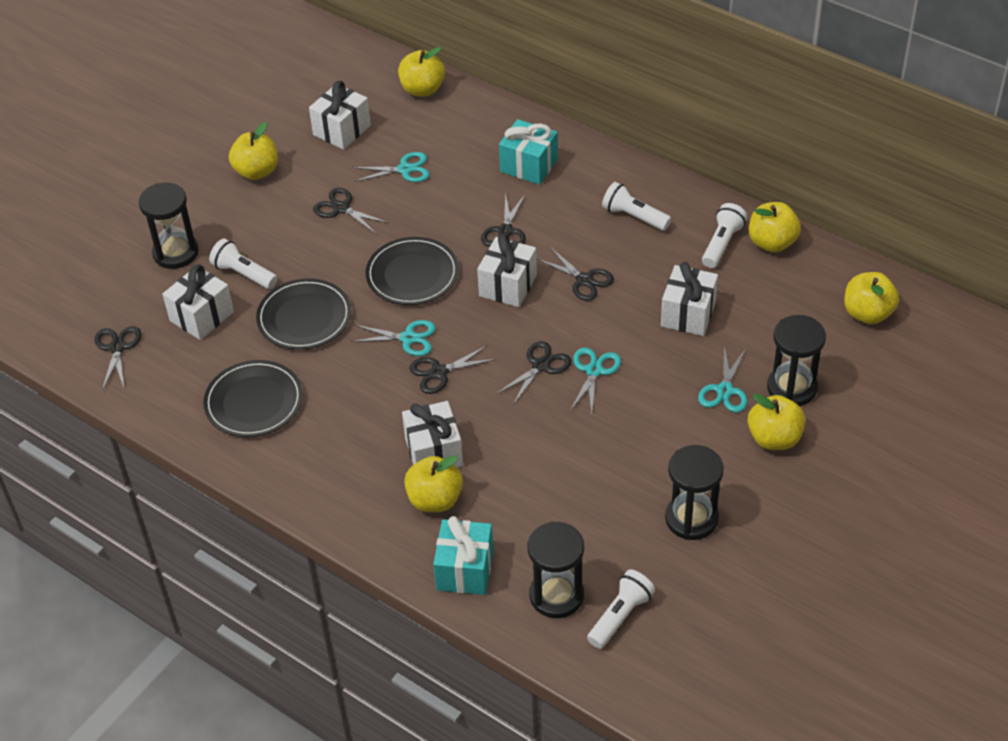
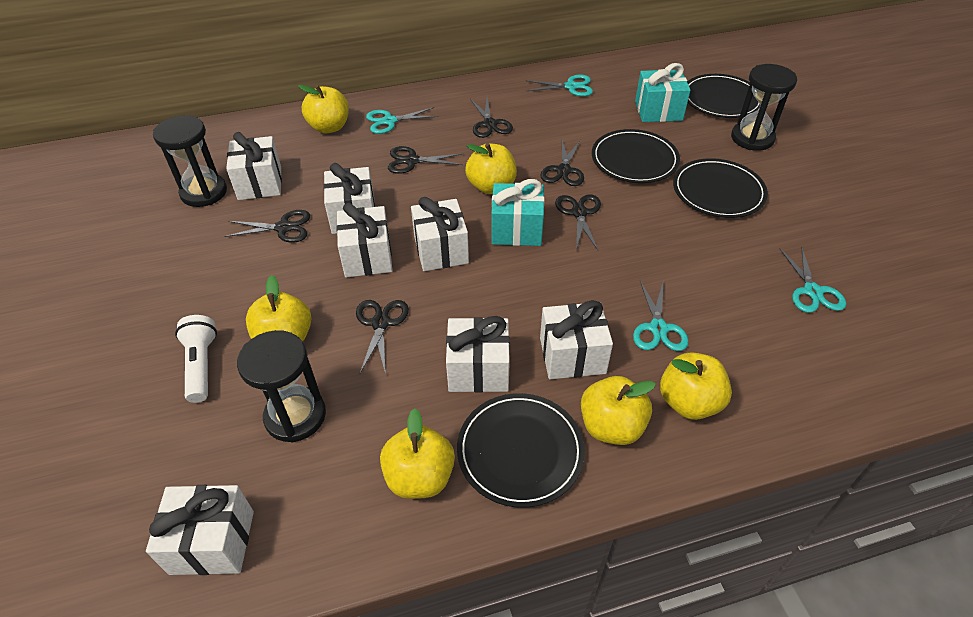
black hourglass: 4 -> 3
black plate: 3 -> 4
white flashlight: 4 -> 1
white gift: 5 -> 7

